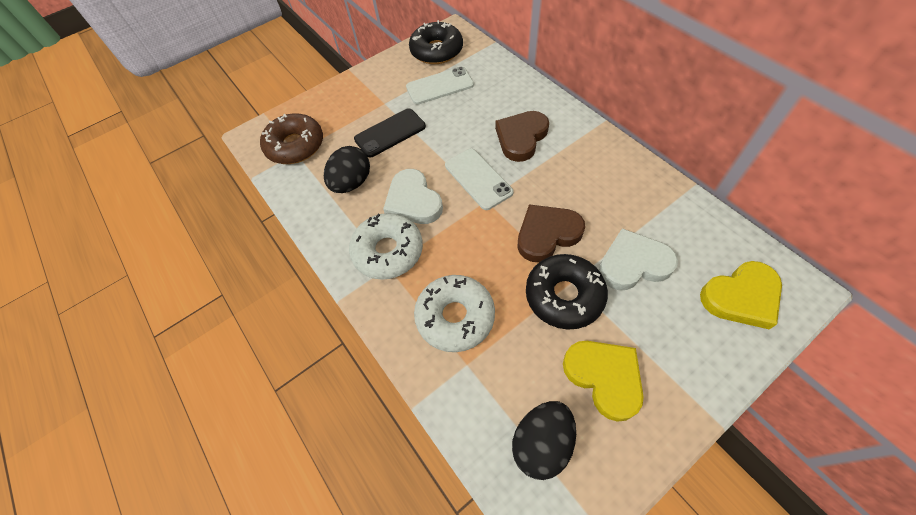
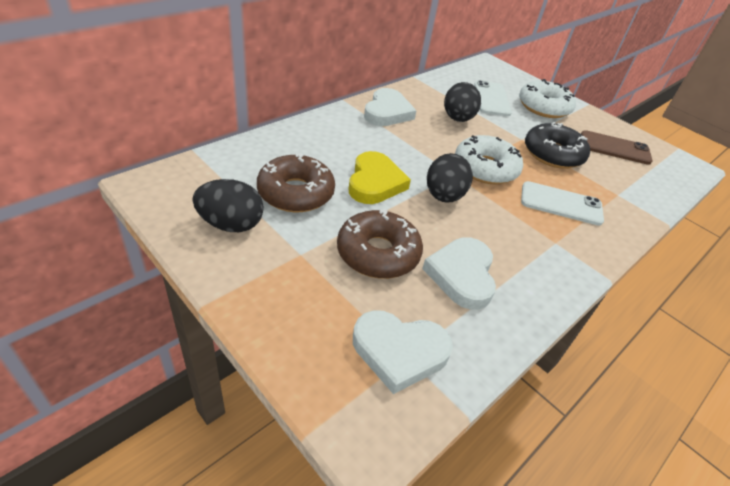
black donut: 2 -> 1
black egg: 2 -> 3
black phone: 1 -> 0
brown donut: 1 -> 2
brown heart: 2 -> 0
brown phone: 0 -> 1
white heart: 2 -> 3
yellow heart: 2 -> 1

